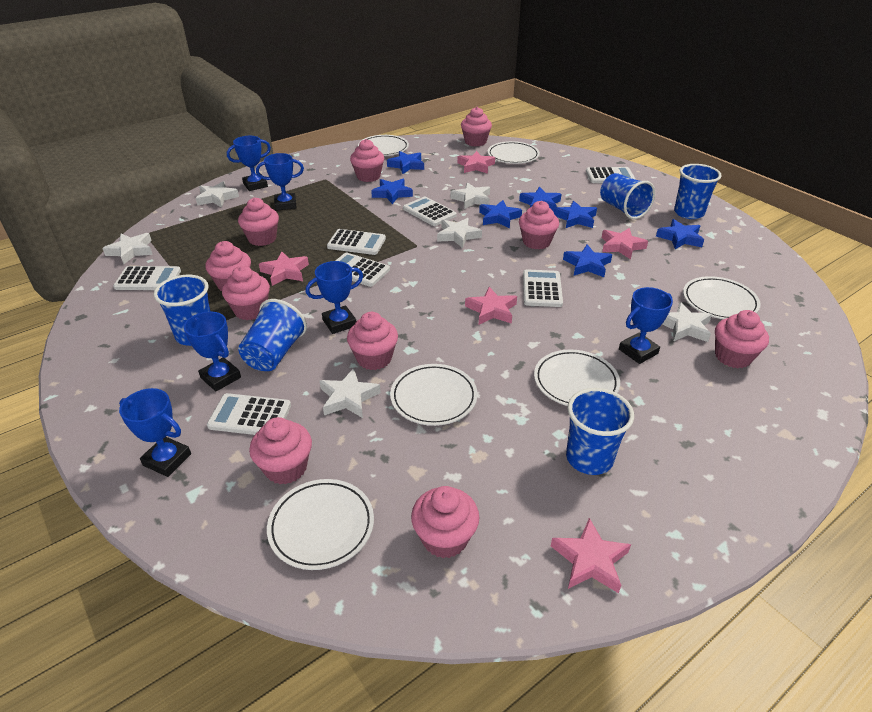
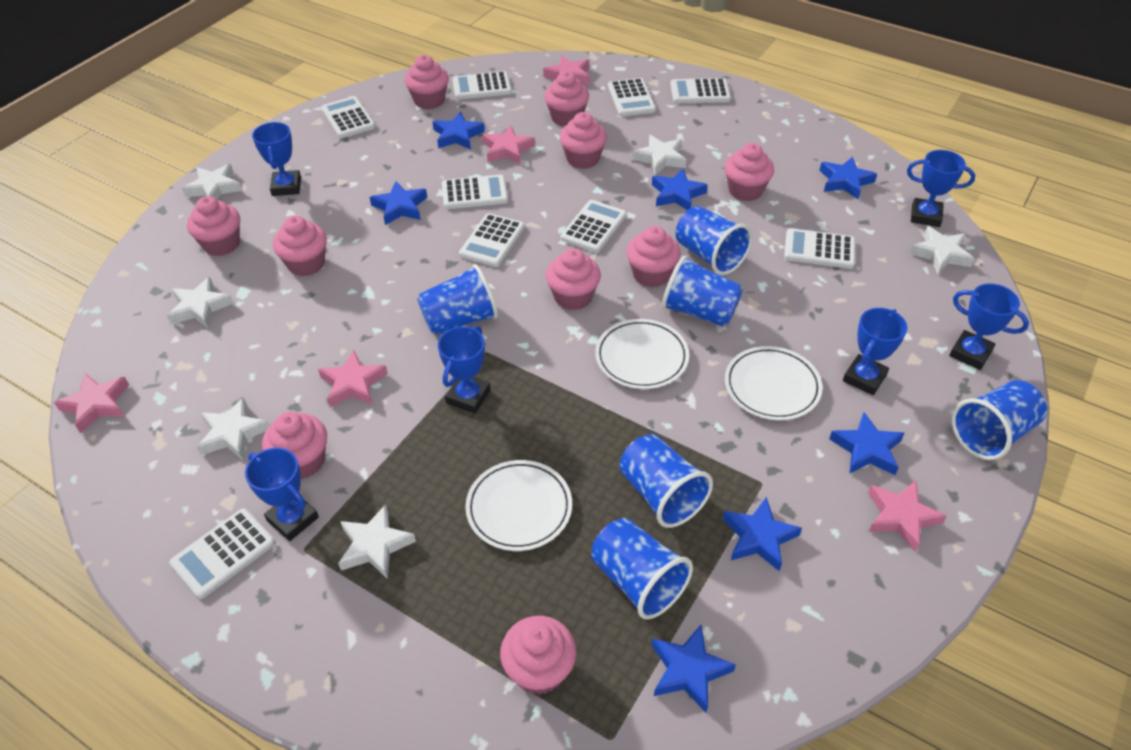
blue cup: 5 -> 6
white calculator: 7 -> 9
white plate: 6 -> 3

